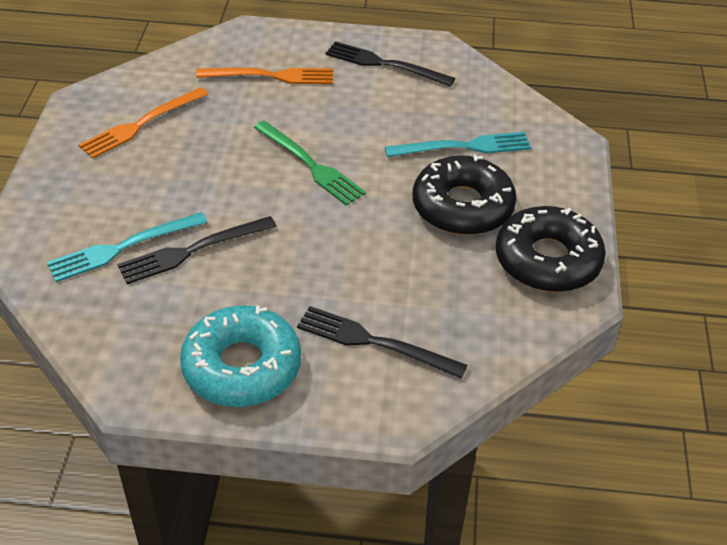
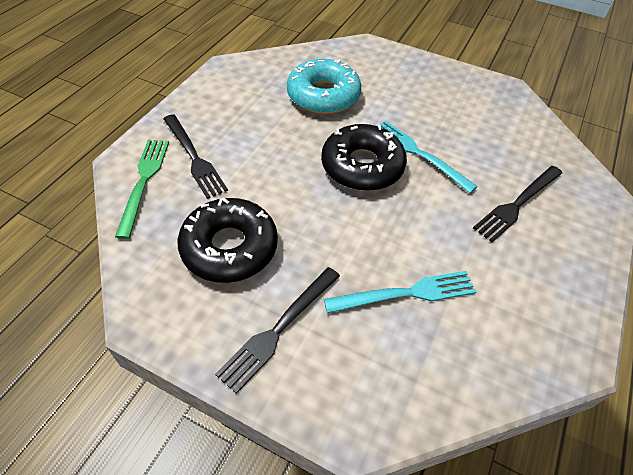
orange fork: 2 -> 0

